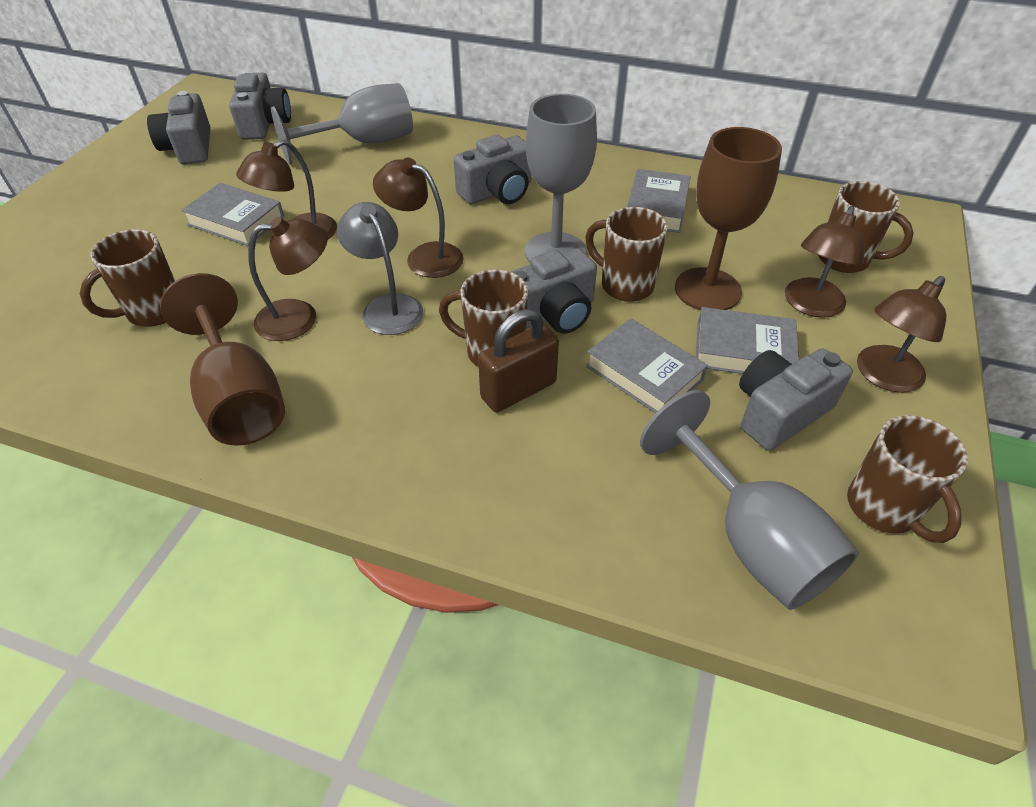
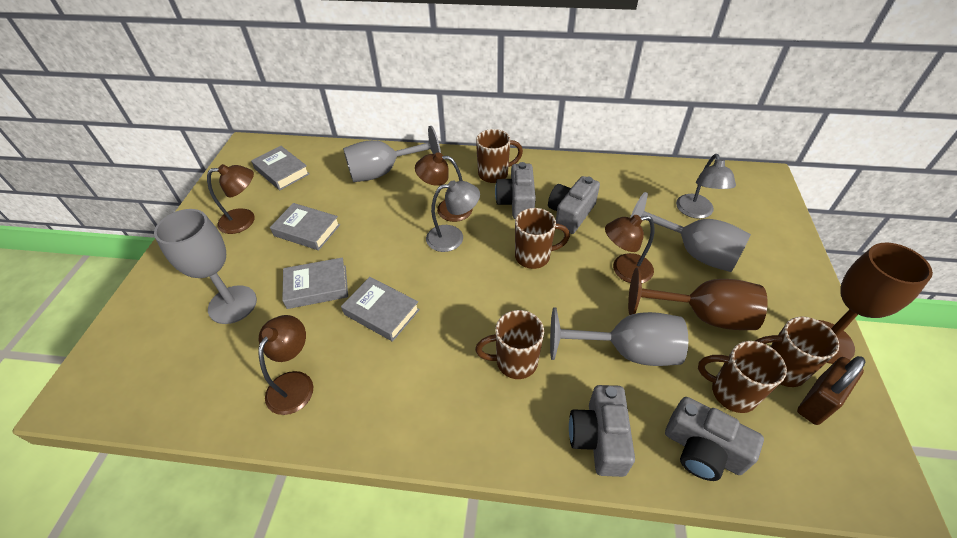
brown lamp: 5 -> 4
grey camera: 5 -> 4
grey goblet: 3 -> 4
grey lamp: 1 -> 2

